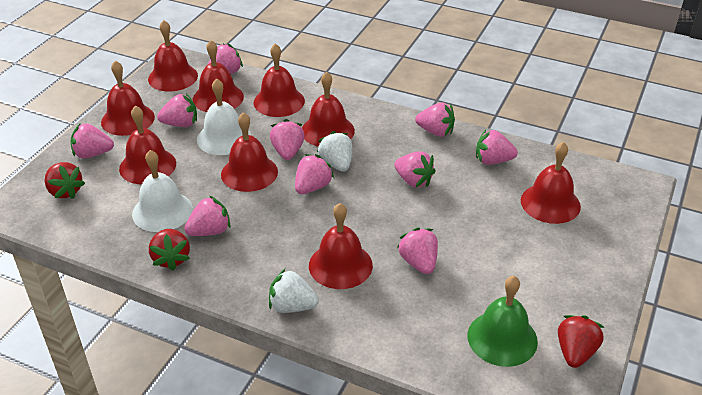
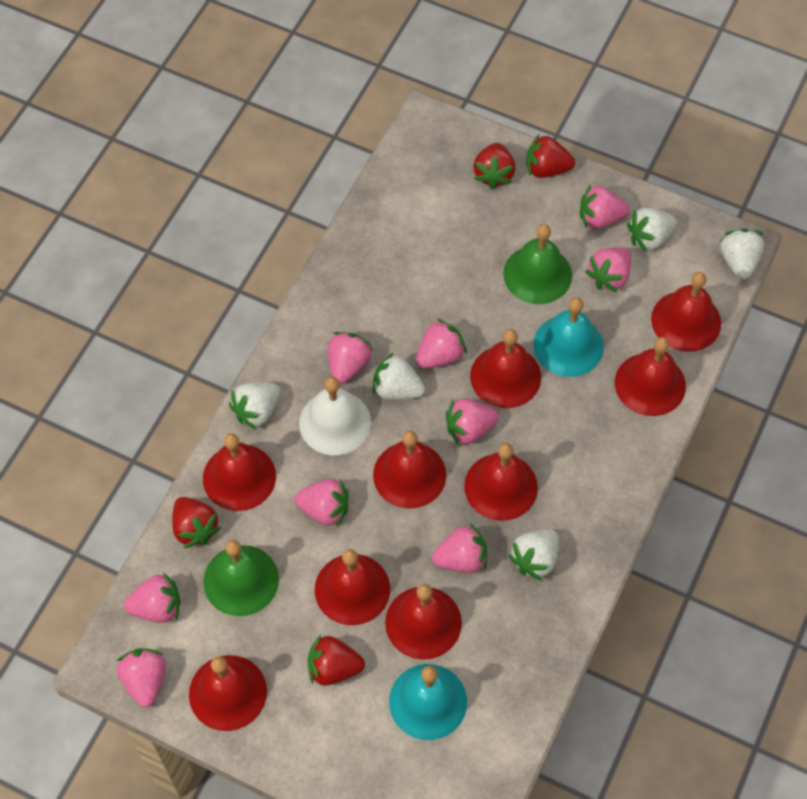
green bell: 1 -> 2
pink strawberry: 10 -> 9
red strawberry: 3 -> 4
turquoise bell: 0 -> 2
white bell: 2 -> 1
white strawberry: 2 -> 5

